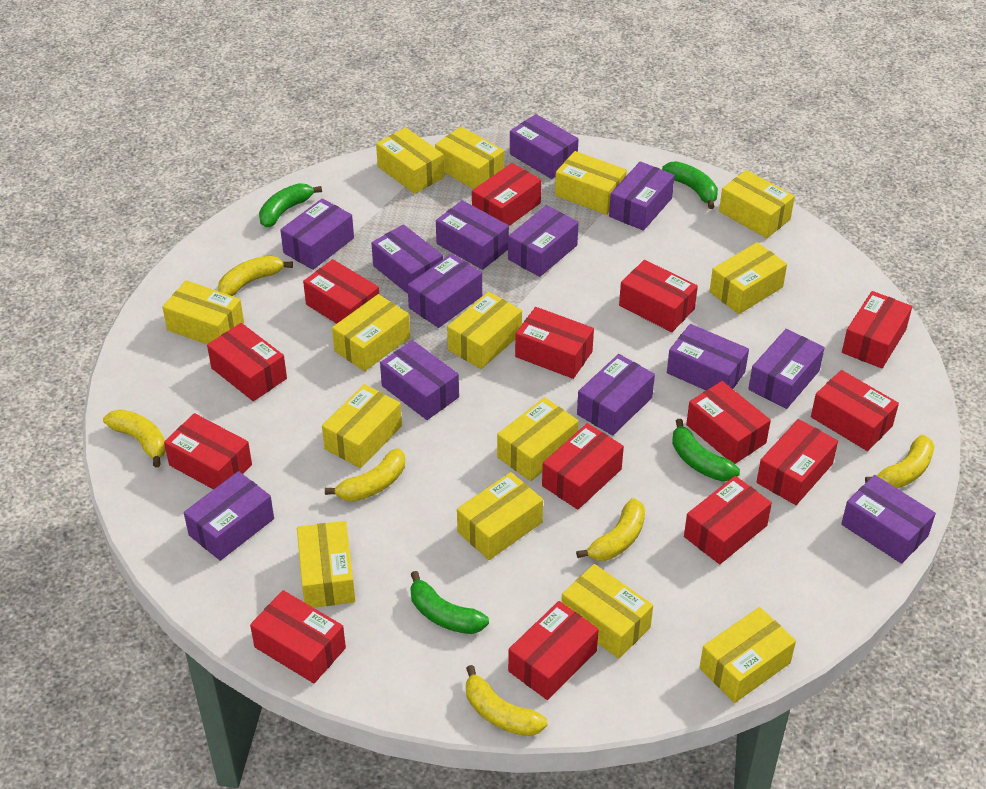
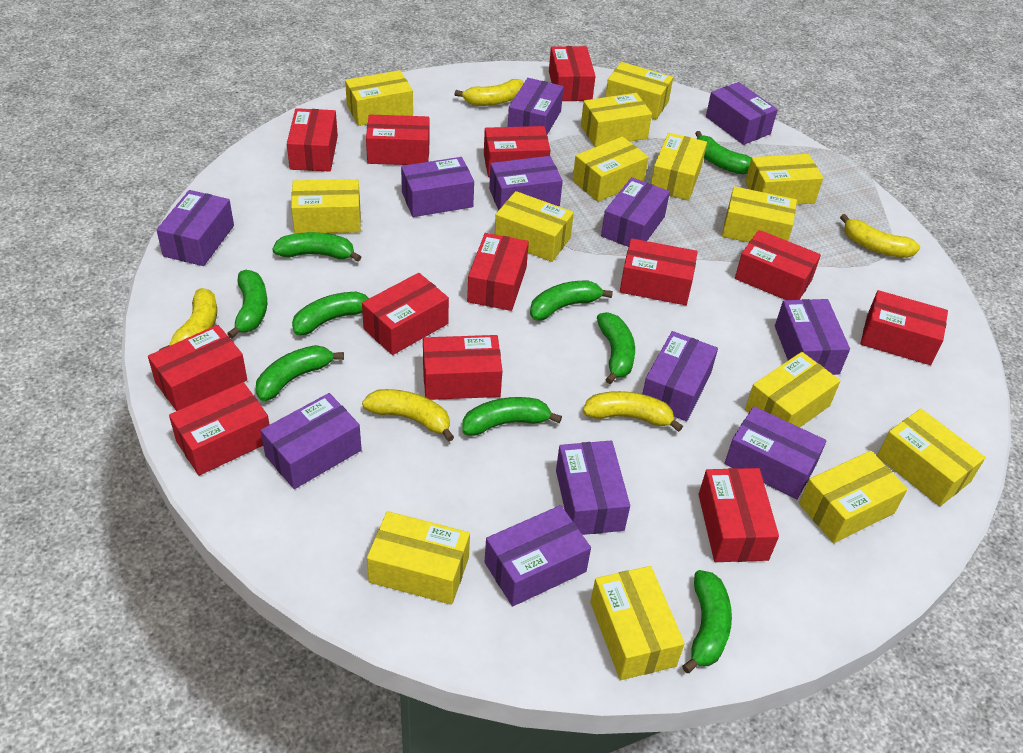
green banana: 4 -> 9
purple box: 13 -> 12
red box: 14 -> 13
yellow banana: 6 -> 5

